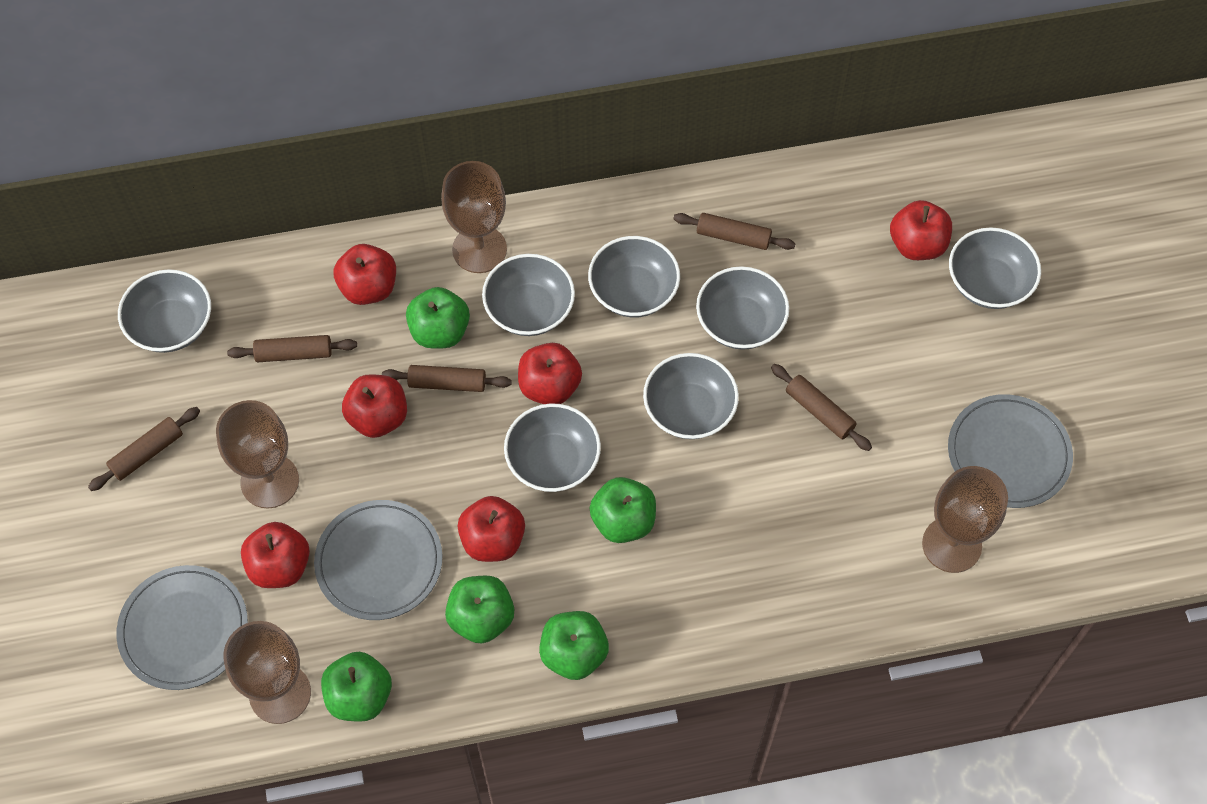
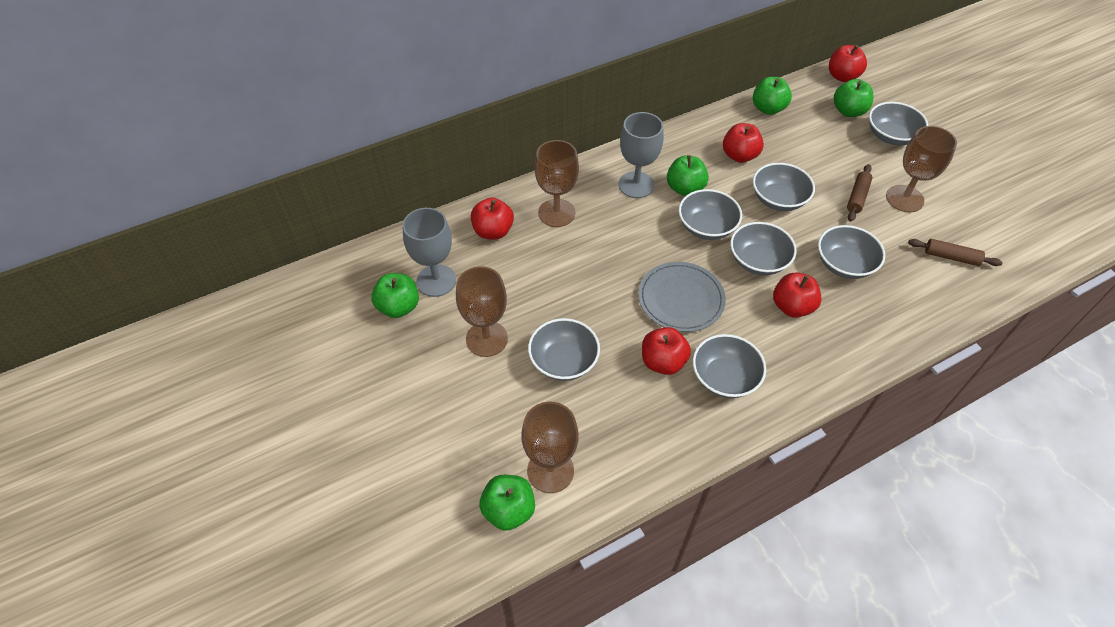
brown rolling pin: 5 -> 2
grey goblet: 0 -> 2
grey plate: 3 -> 1
red apple: 6 -> 5

